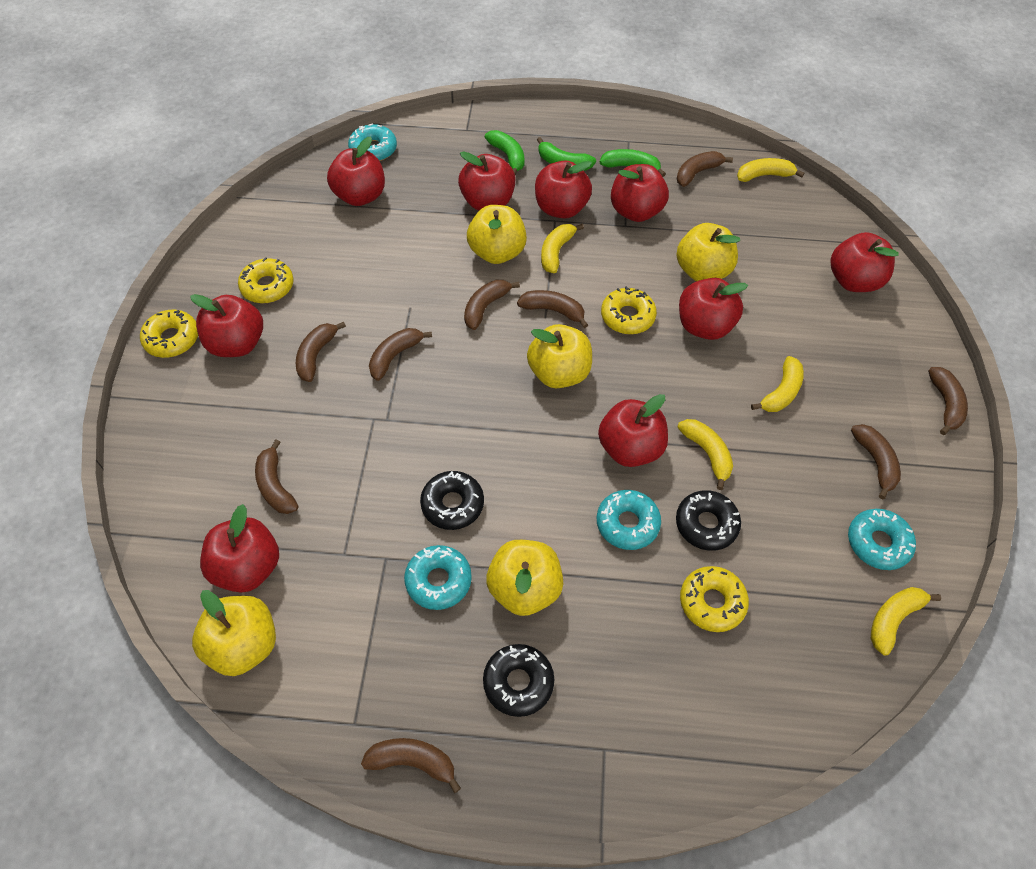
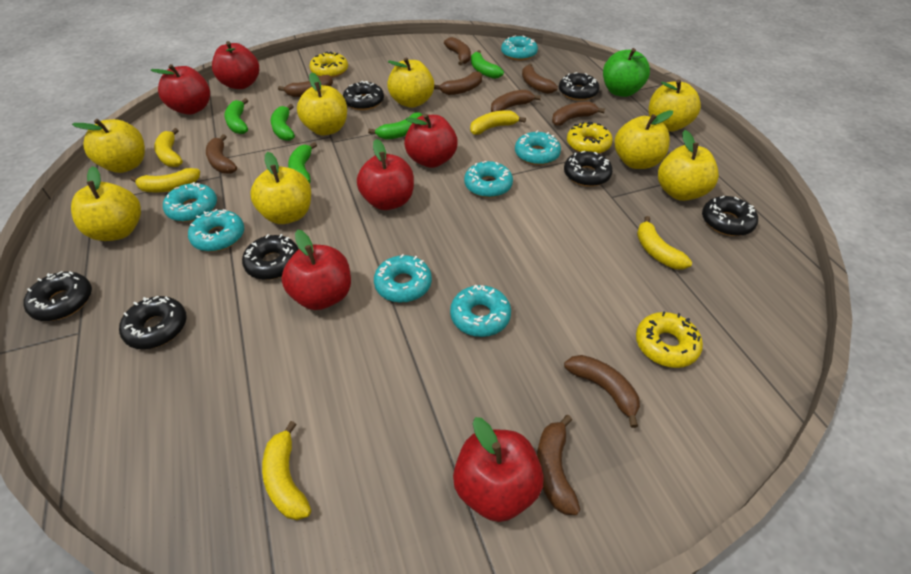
black donut: 3 -> 7
green apple: 0 -> 1
green banana: 3 -> 5
red apple: 9 -> 6
turquoise donut: 4 -> 7
yellow apple: 5 -> 8
yellow donut: 4 -> 3

